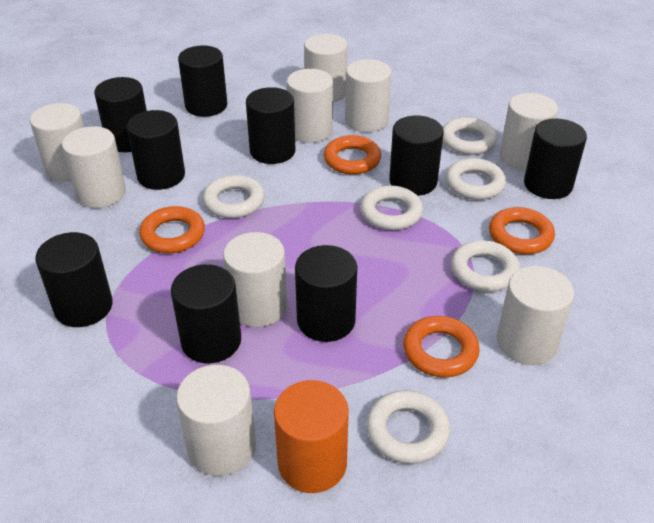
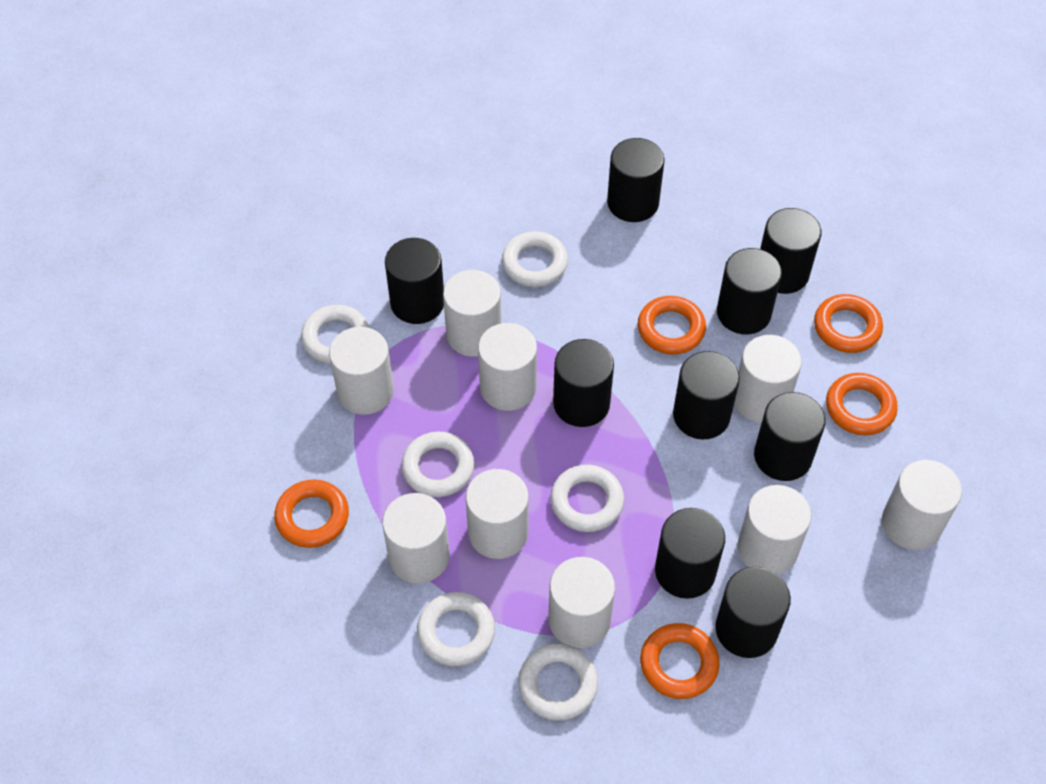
orange cylinder: 1 -> 0
orange ring: 4 -> 5

